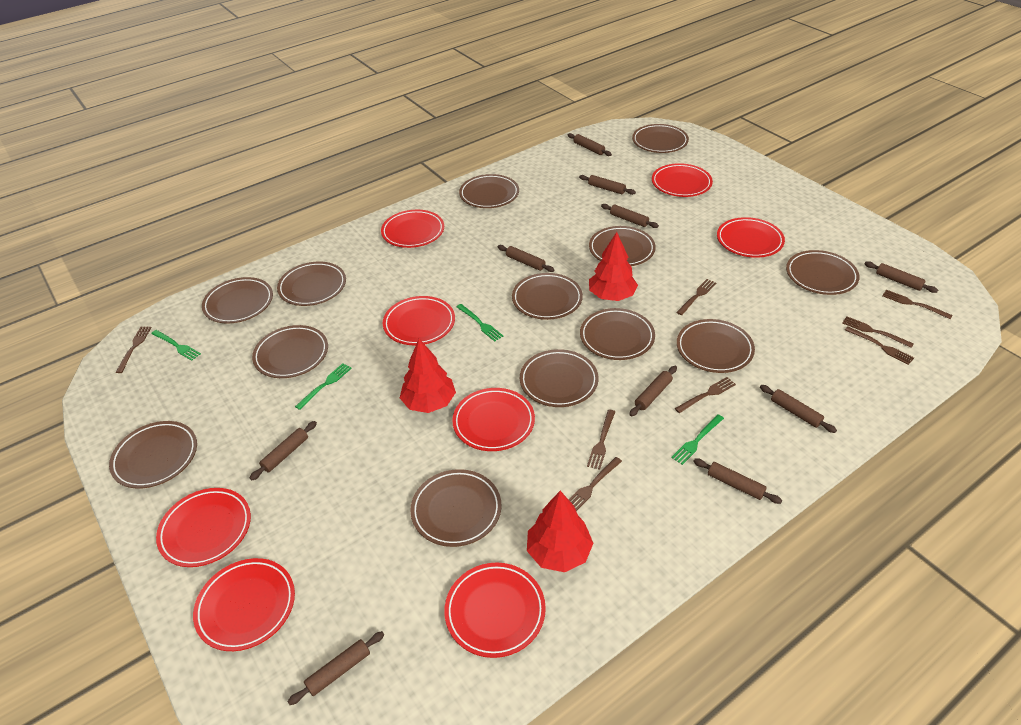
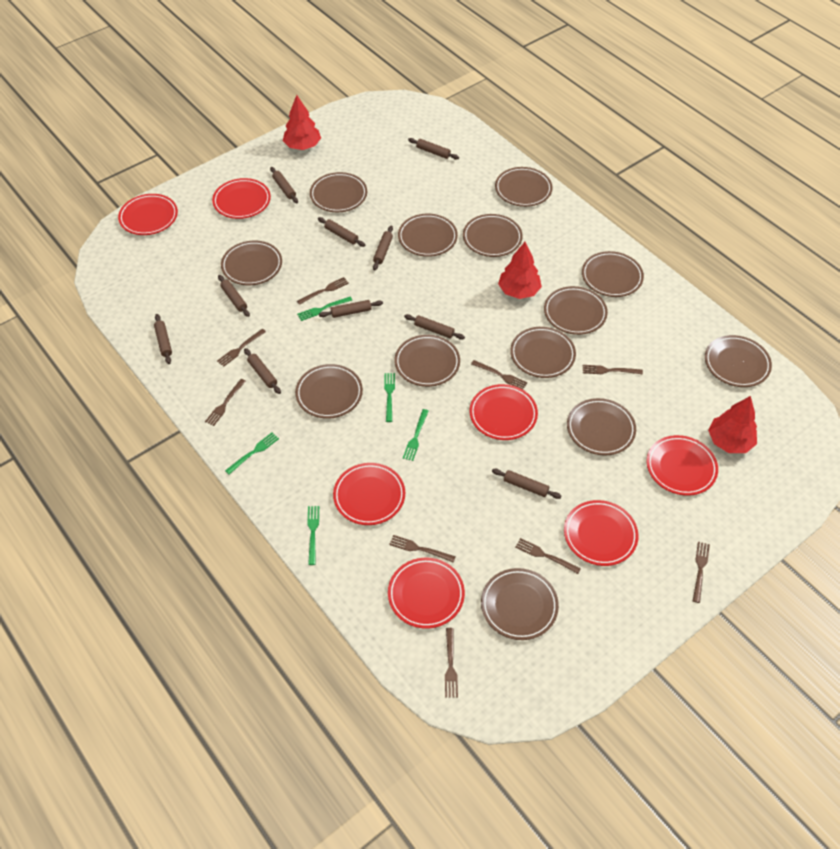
brown fork: 8 -> 9
green fork: 4 -> 5
red plate: 8 -> 7

